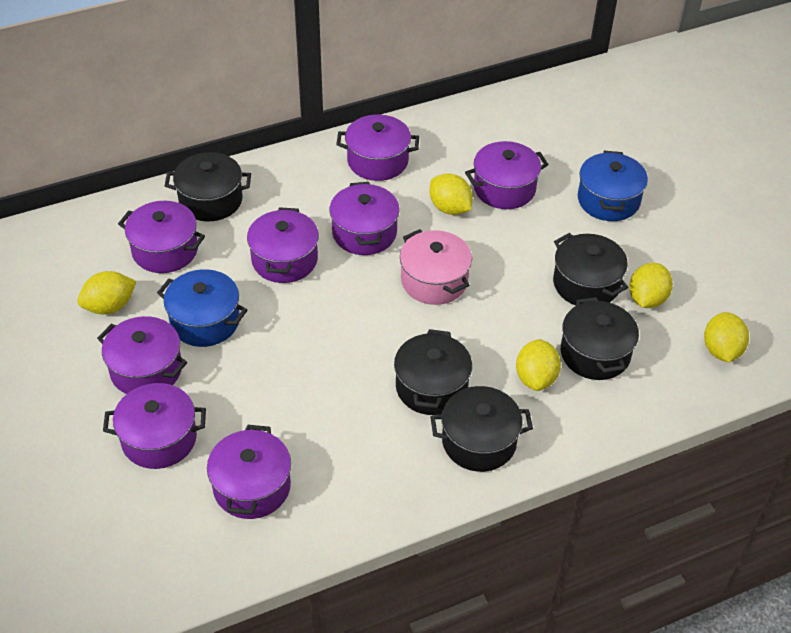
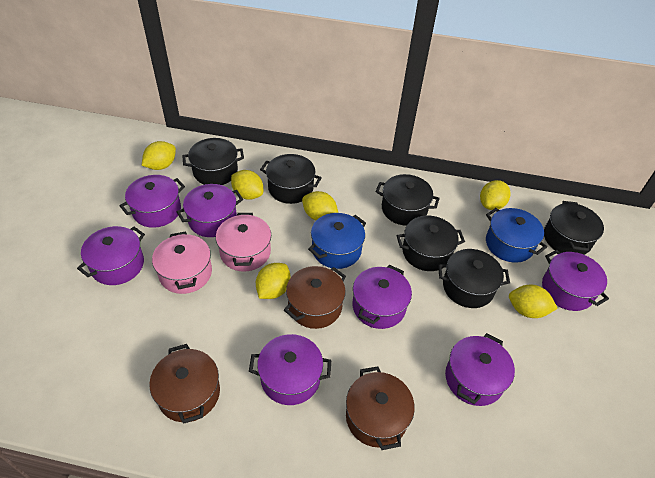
black pot: 5 -> 6
brown pot: 0 -> 3
pink pot: 1 -> 2
purple pot: 8 -> 7
yellow lemon: 5 -> 6

